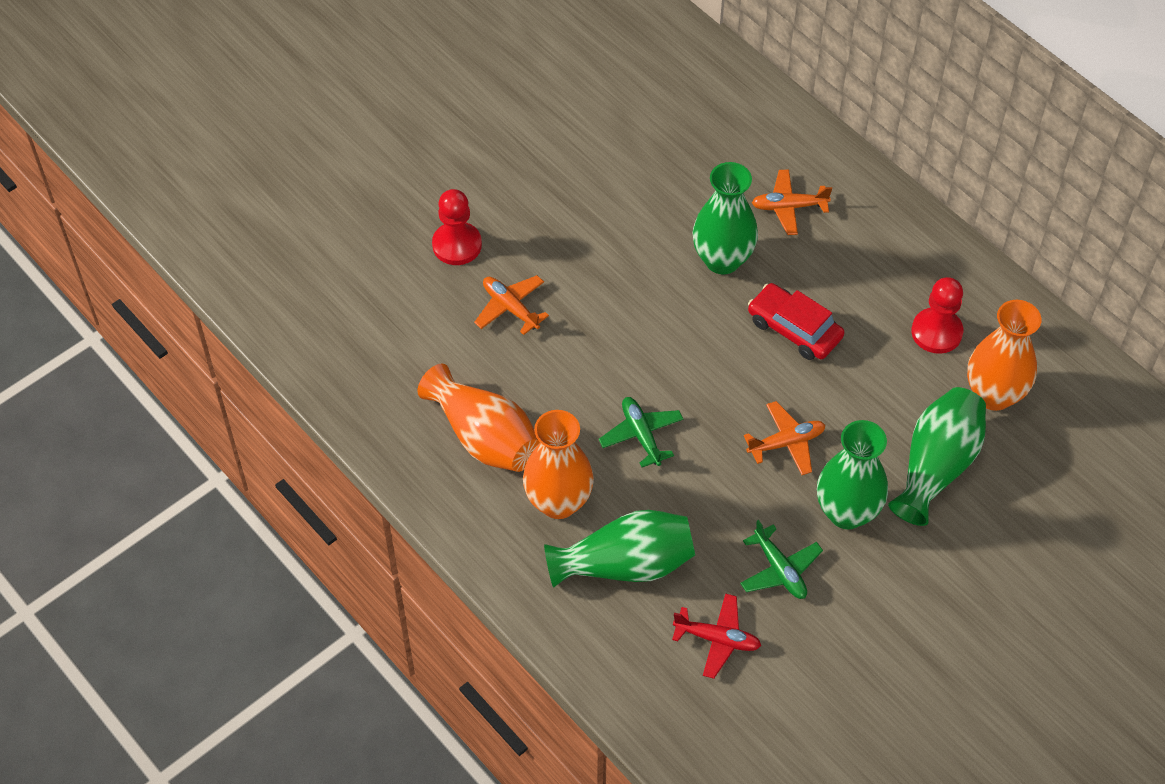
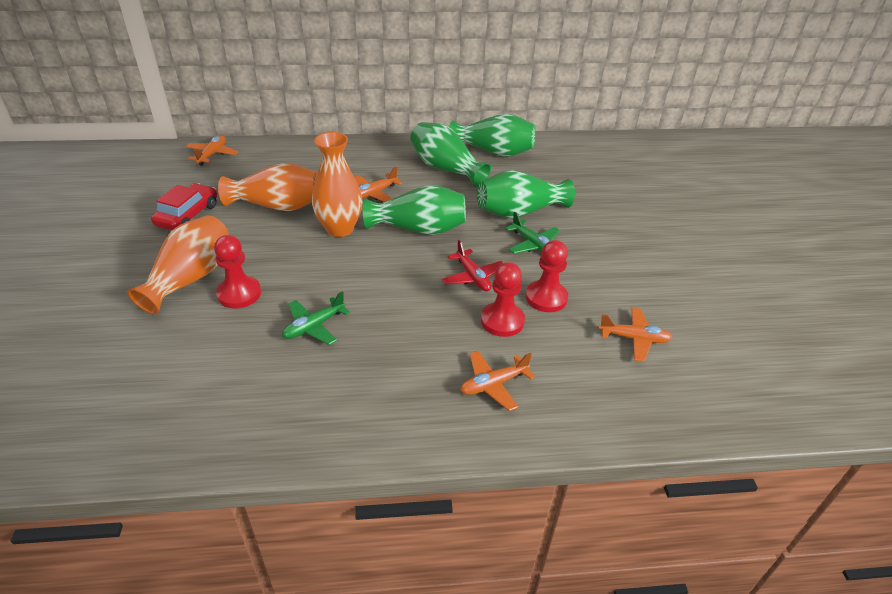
orange plane: 3 -> 4
red pawn: 2 -> 3

